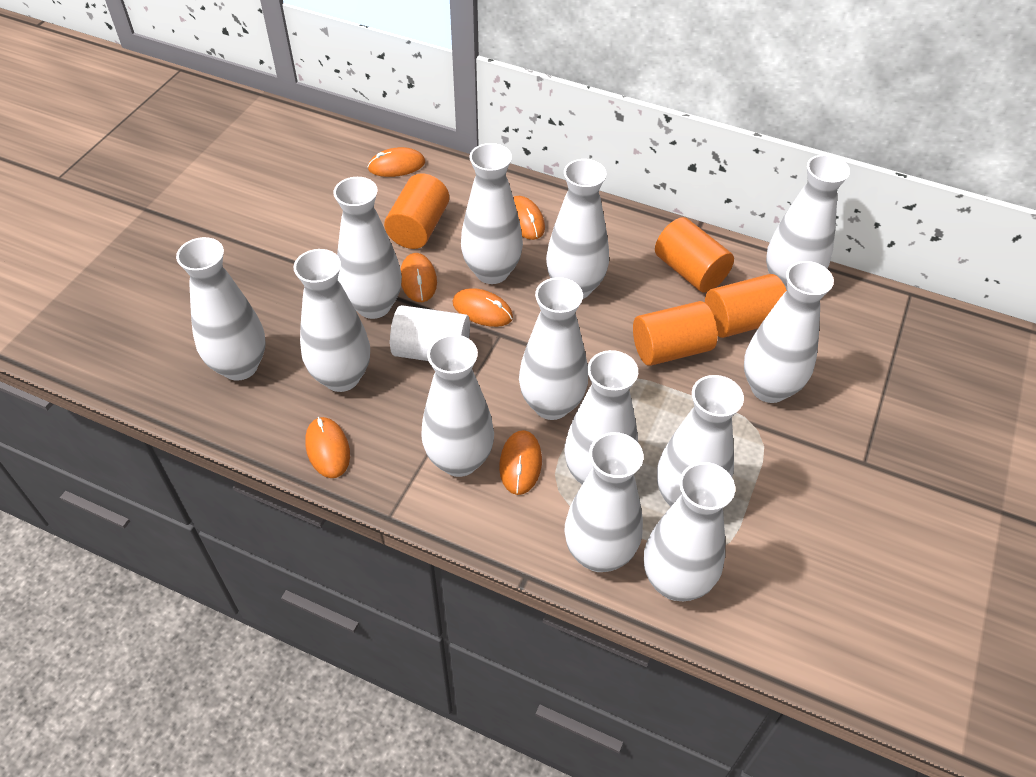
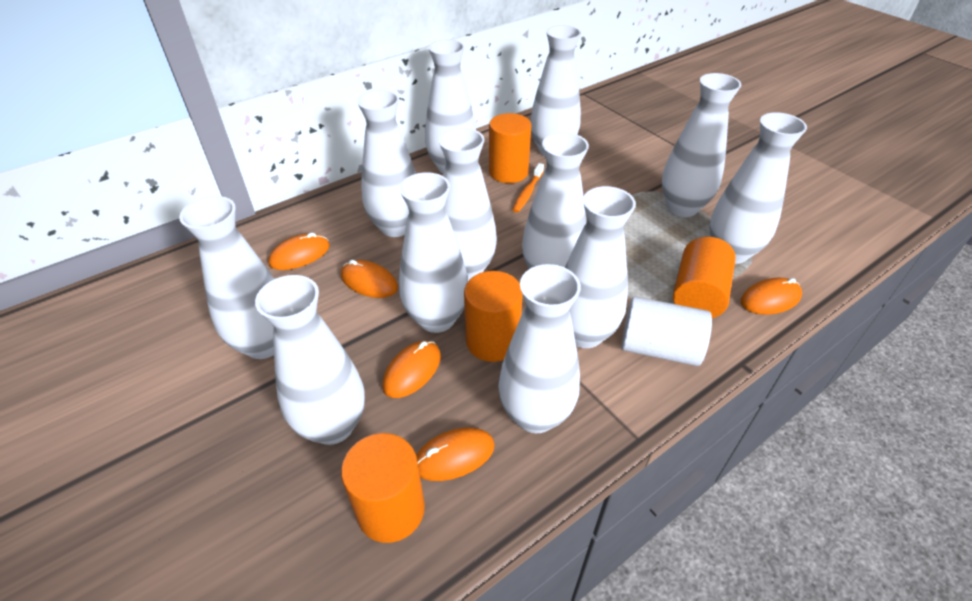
orange mouse: 6 -> 5
orange toothbrush: 0 -> 1
white vase: 13 -> 12

